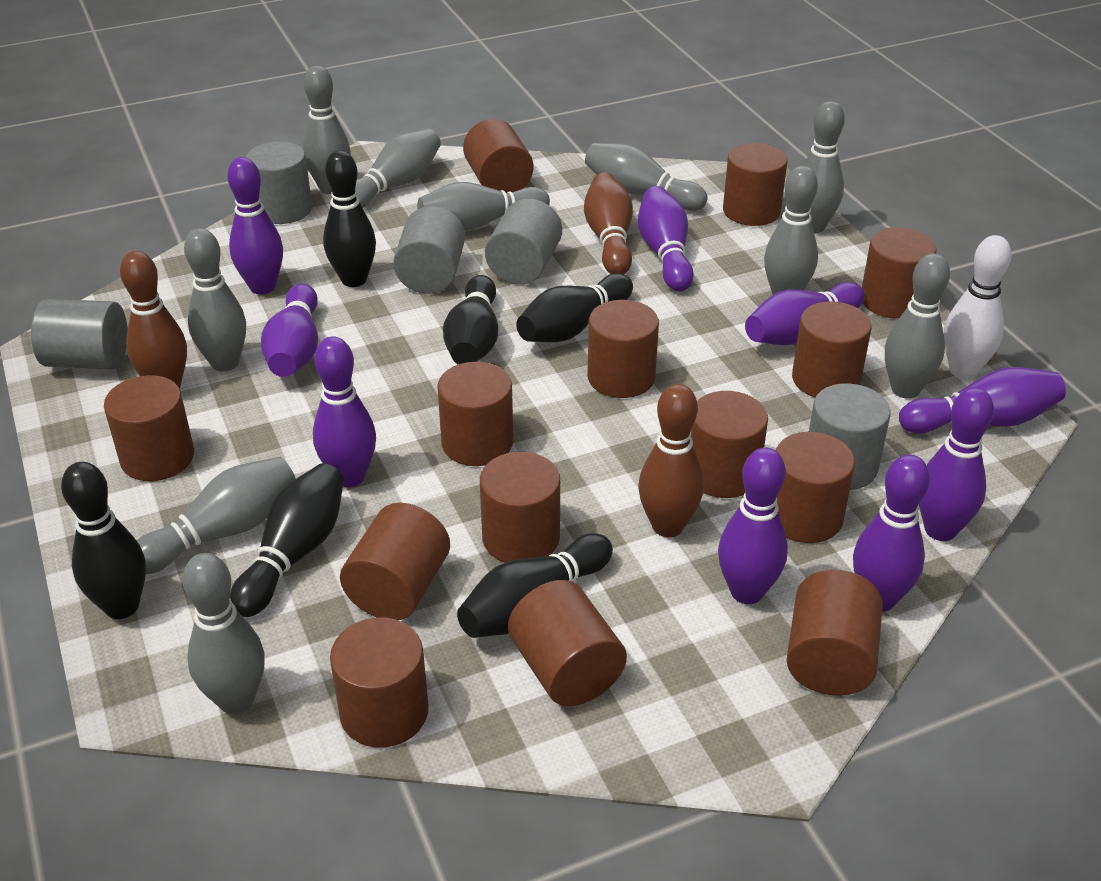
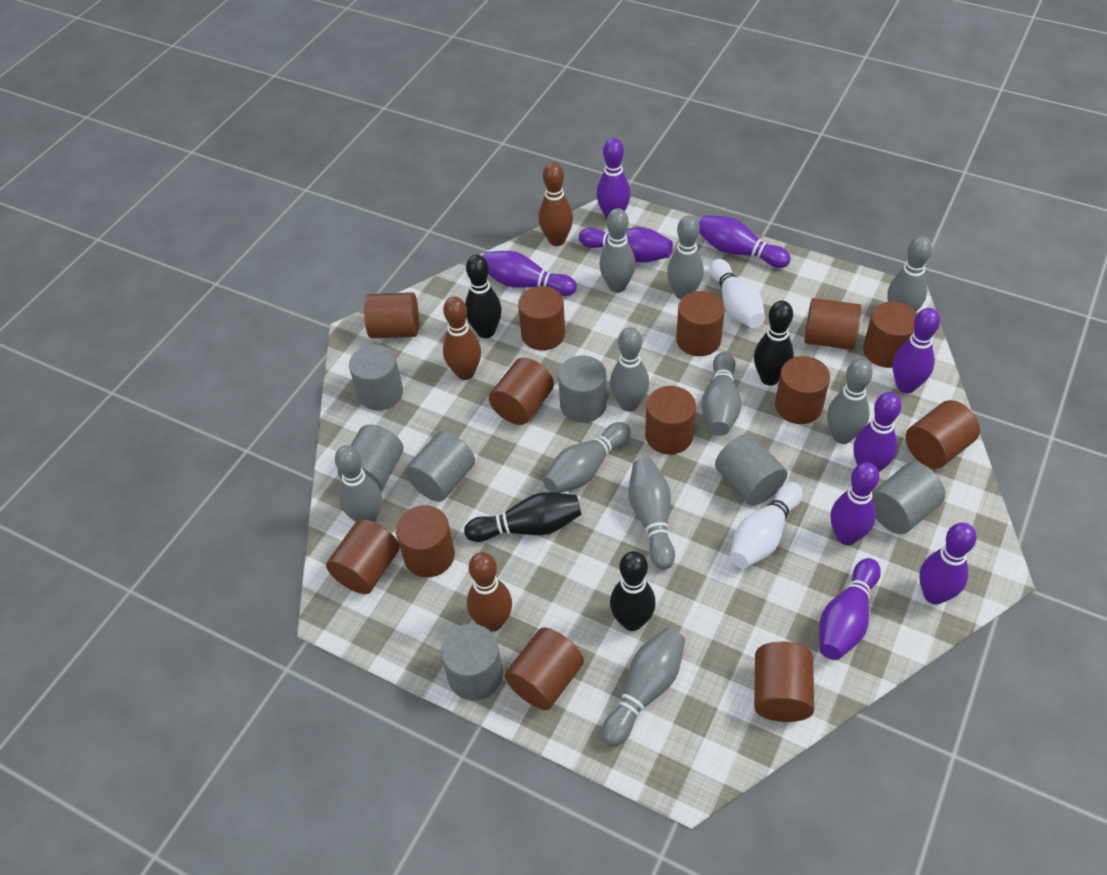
black bowling pin: 6 -> 4
brown cylinder: 14 -> 13
grey cylinder: 5 -> 7
white bowling pin: 1 -> 2

